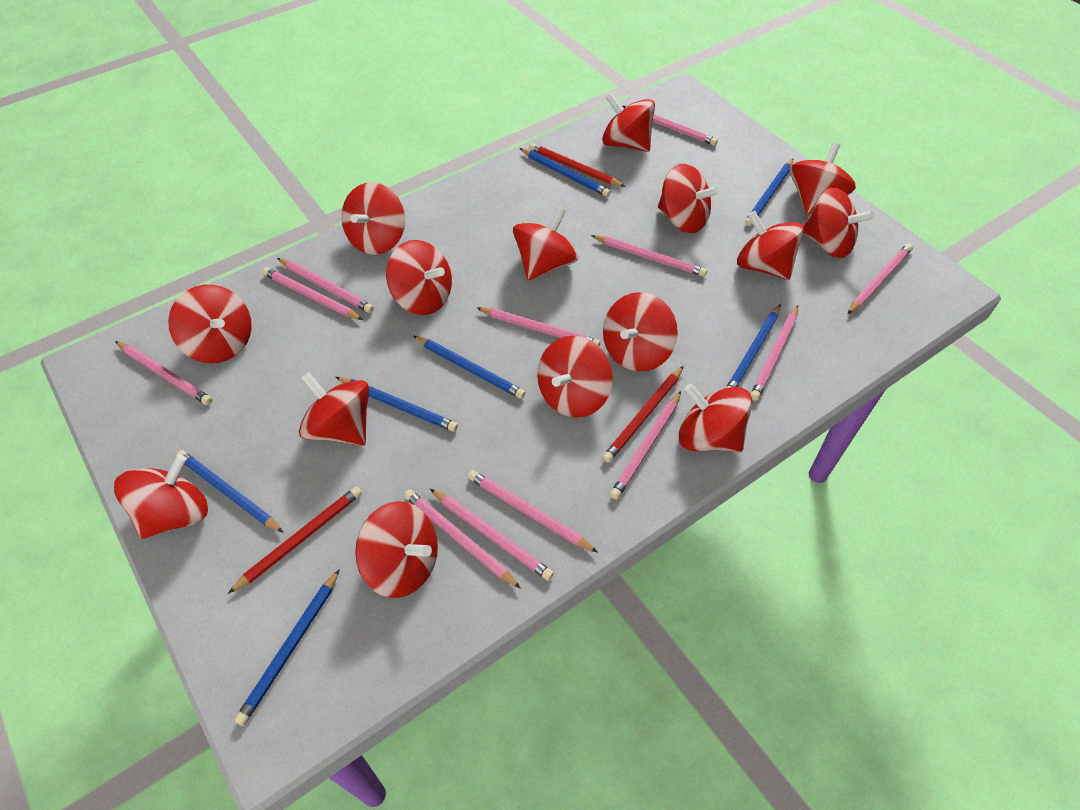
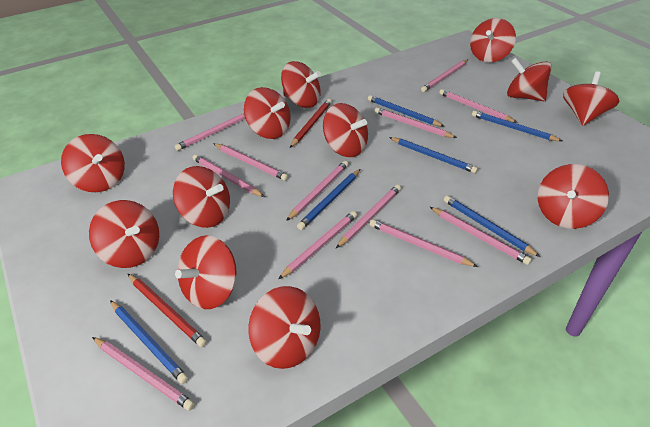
blue pencil: 7 -> 6
red pencil: 3 -> 2
red spinning top: 15 -> 12

